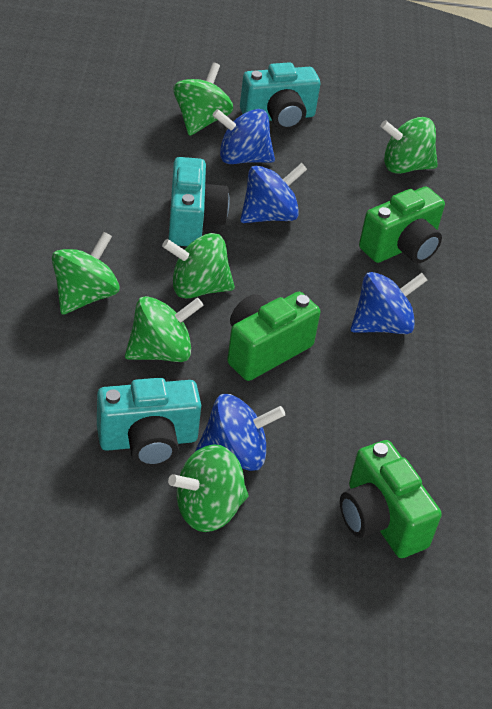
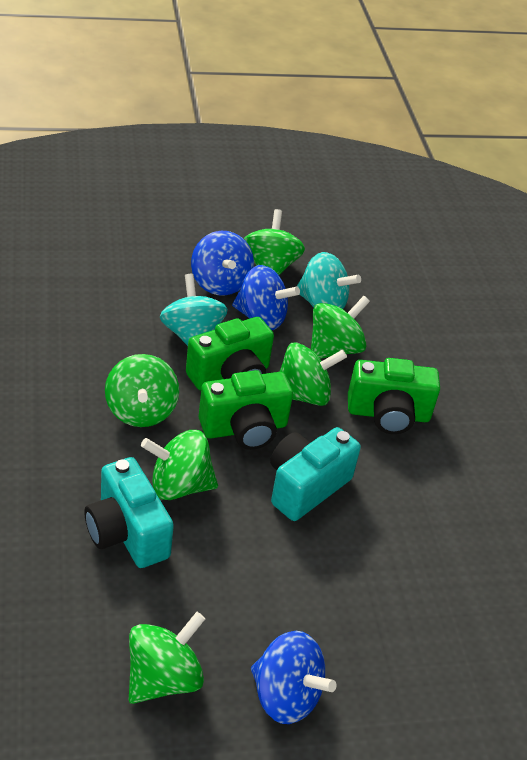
blue spinning top: 4 -> 3
turquoise camera: 3 -> 2
turquoise spinning top: 0 -> 2

